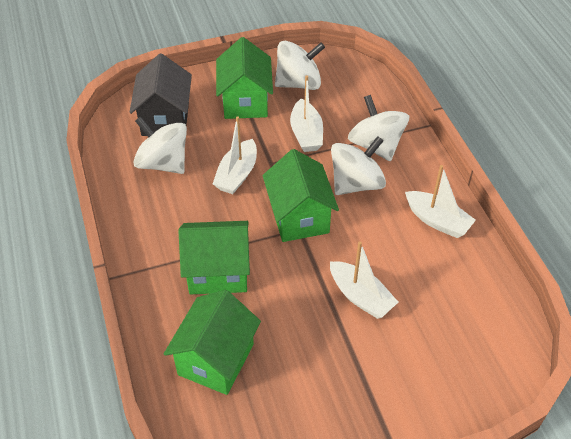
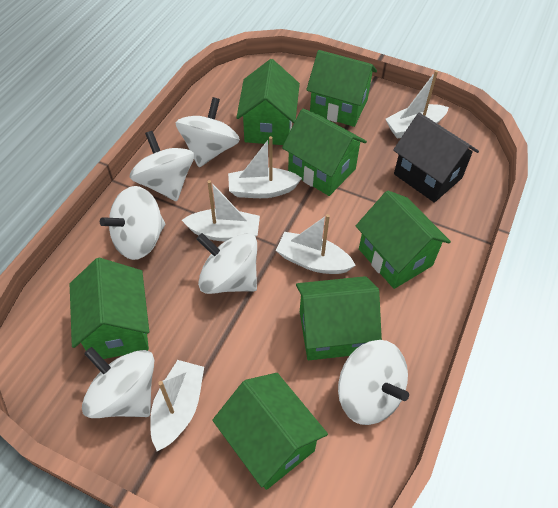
green house: 4 -> 7
white boat: 4 -> 5
white spinning top: 4 -> 6

